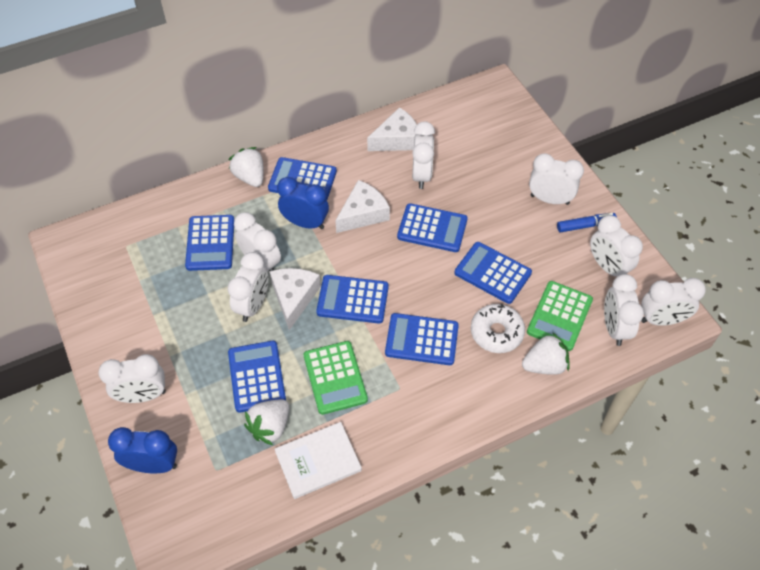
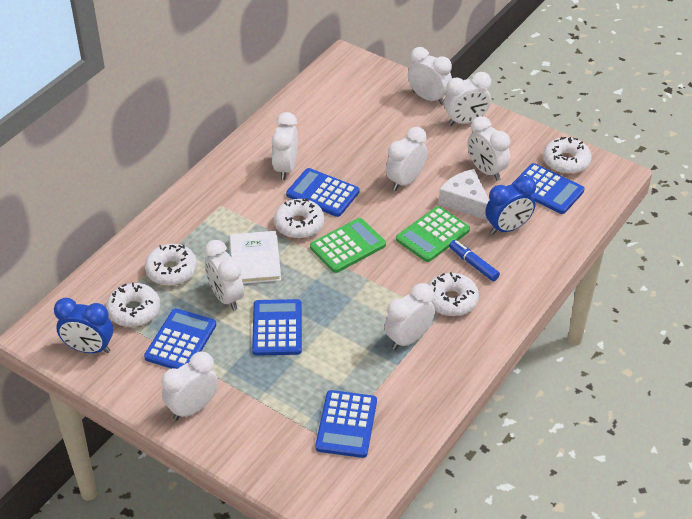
blue calculator: 7 -> 5
white cheese: 3 -> 1
white donut: 1 -> 5
white strawberry: 3 -> 0

